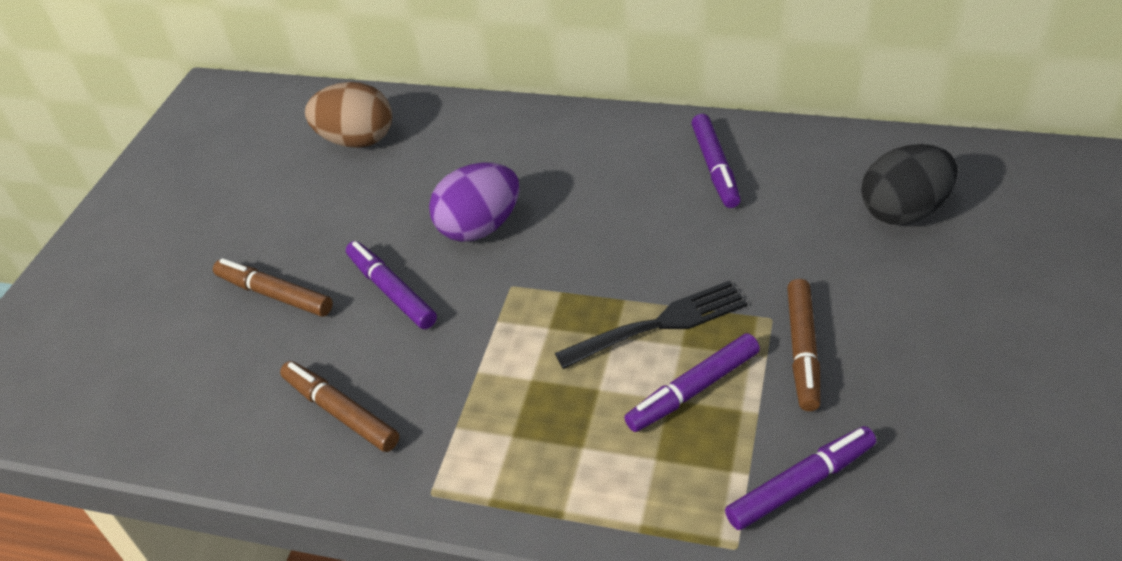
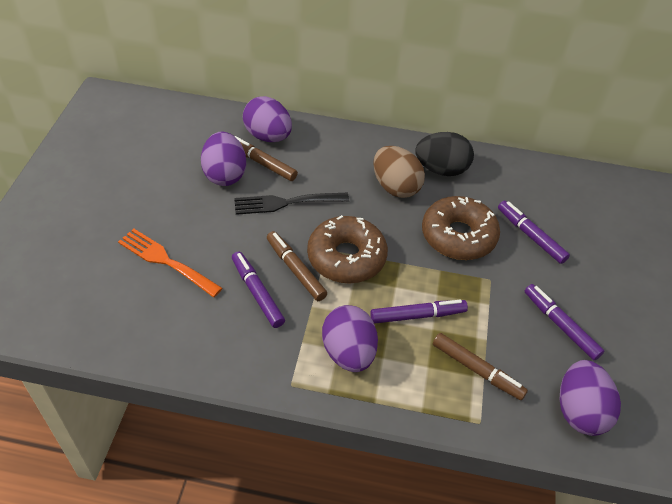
brown donut: 0 -> 2
orange fork: 0 -> 1
purple egg: 1 -> 4

